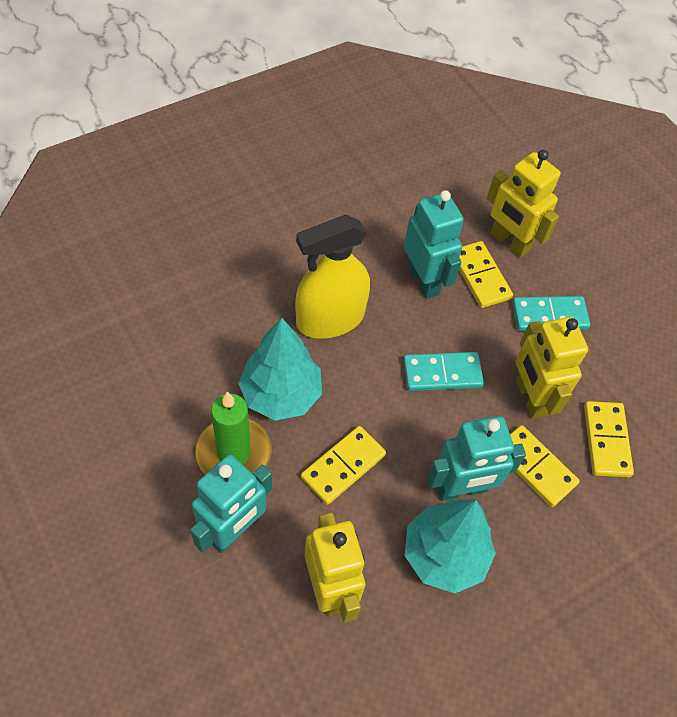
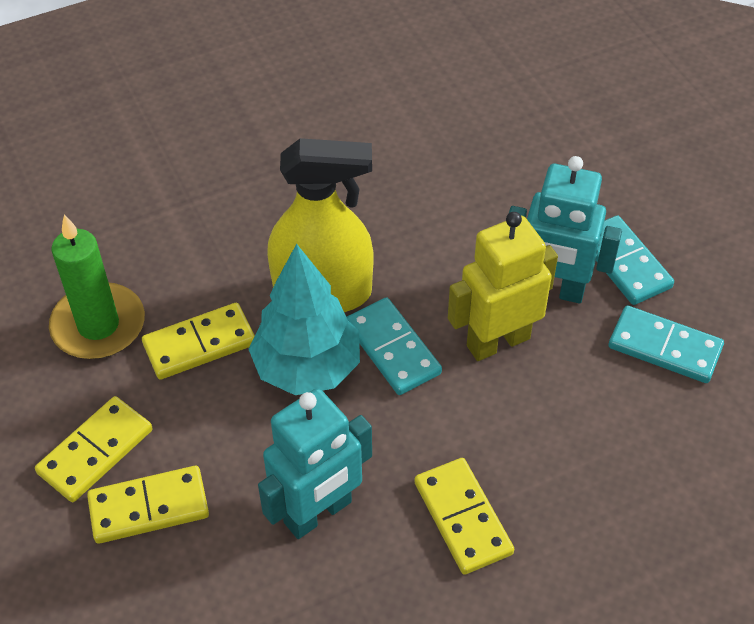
turquoise domino: 2 -> 3
turquoise robot: 3 -> 2
turquoise tree: 2 -> 1
yellow robot: 3 -> 1

